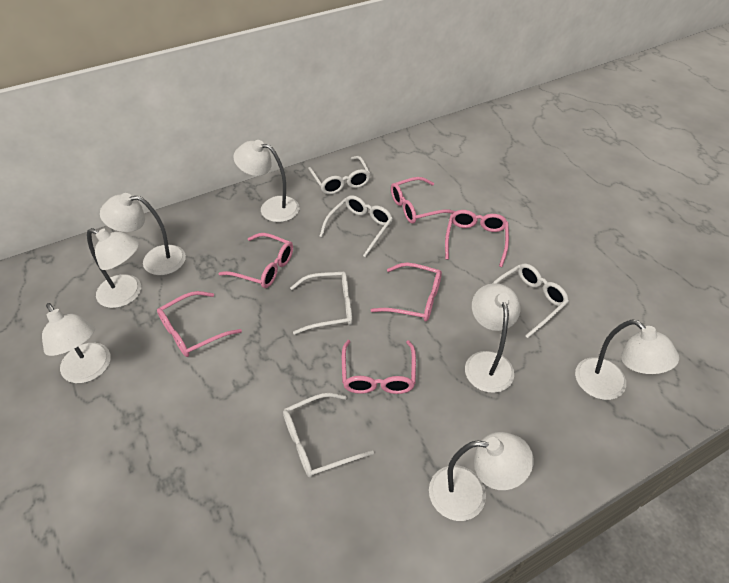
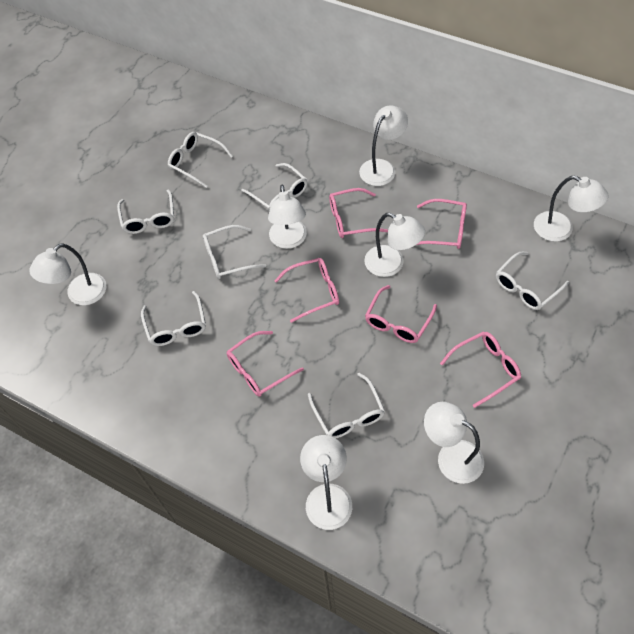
white glasses: 5 -> 7

